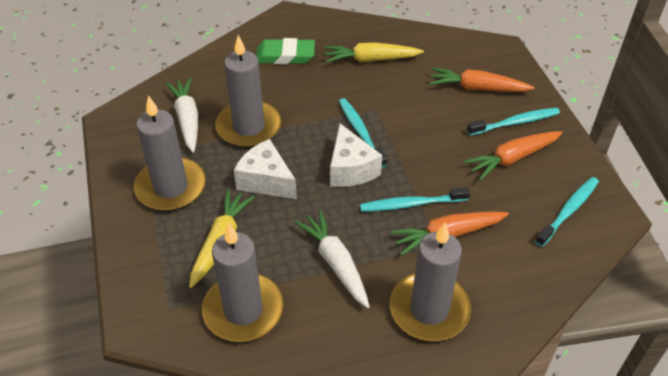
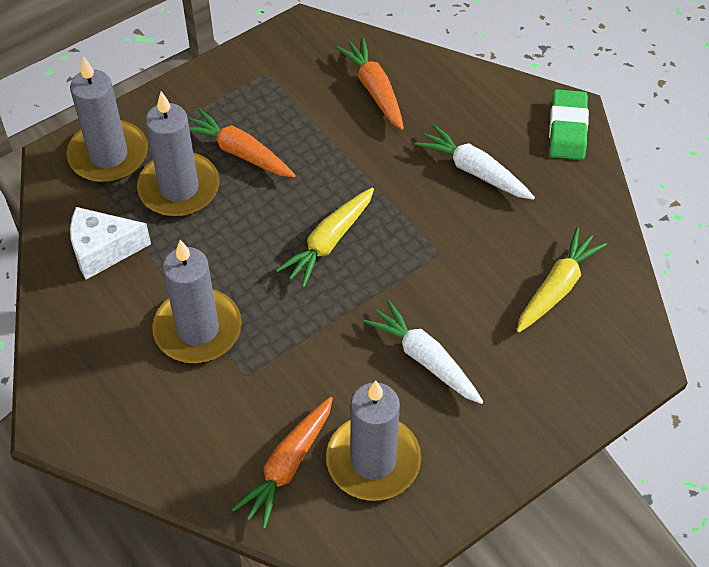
turquoise toothbrush: 4 -> 0
white cheese: 2 -> 1

